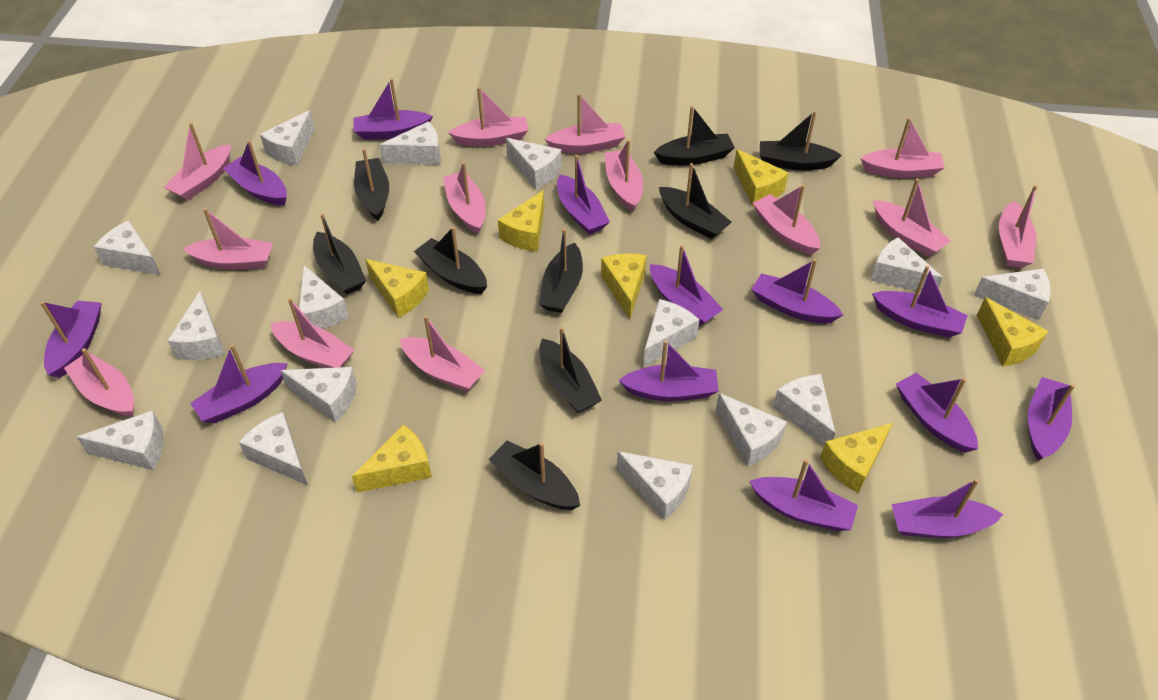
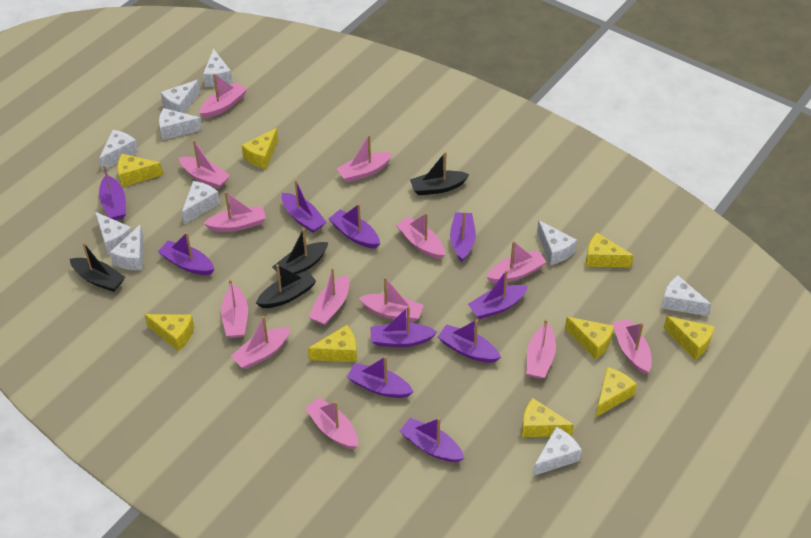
black boat: 9 -> 4
purple boat: 13 -> 10
white cheese: 15 -> 10
yellow cheese: 7 -> 9

